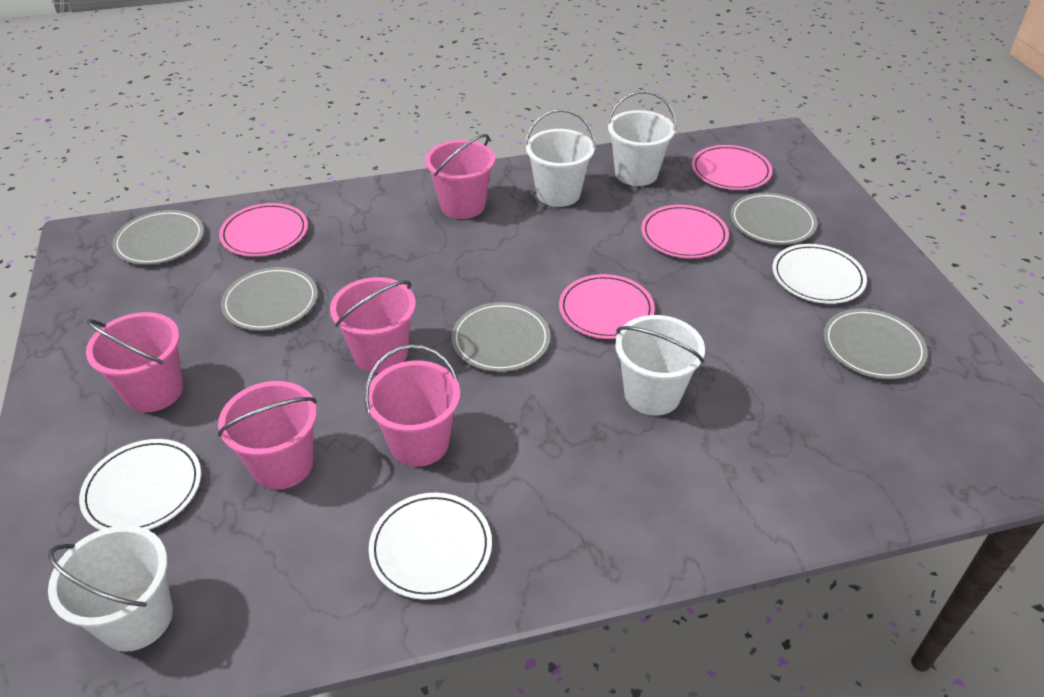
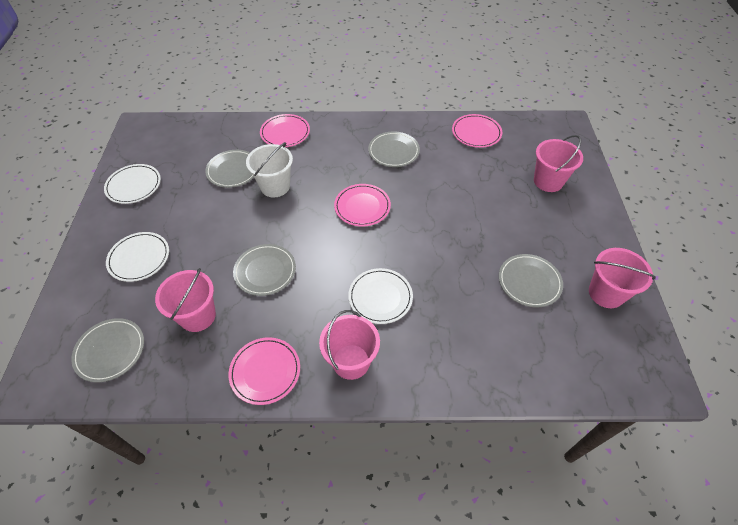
pink bucket: 5 -> 4
white bucket: 4 -> 1

